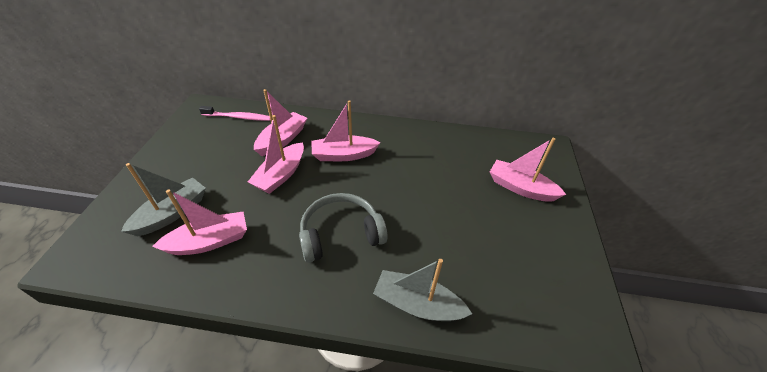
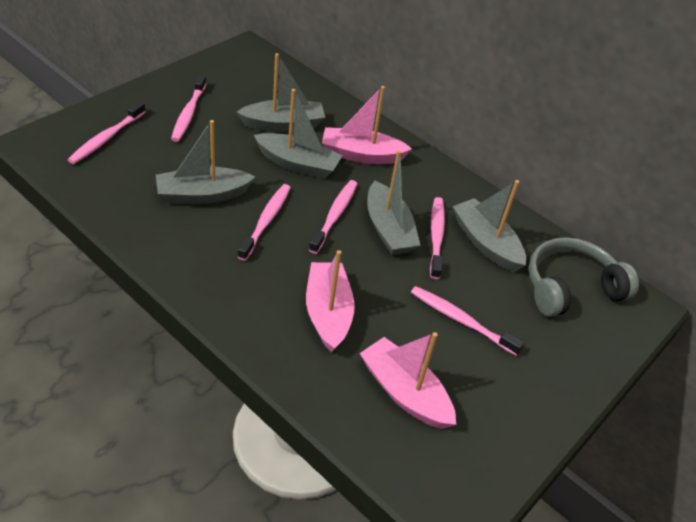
grey boat: 2 -> 5
pink boat: 5 -> 3
pink toothbrush: 1 -> 6

